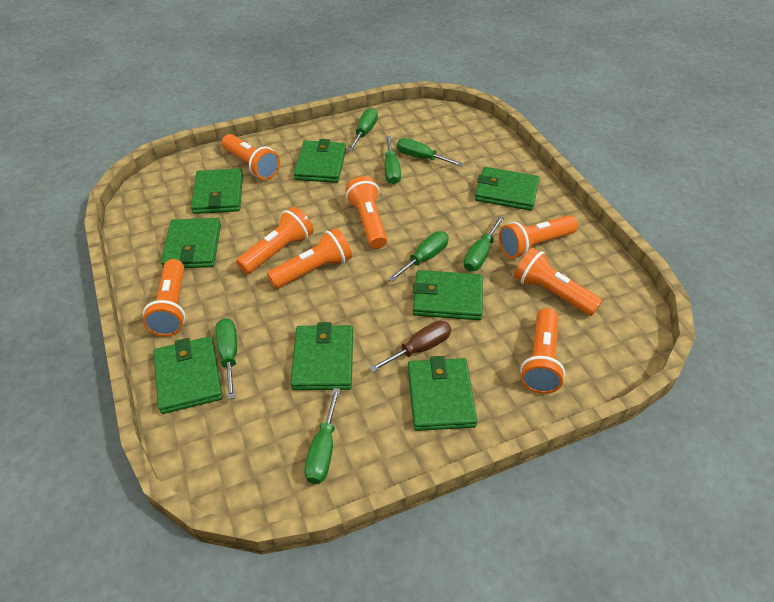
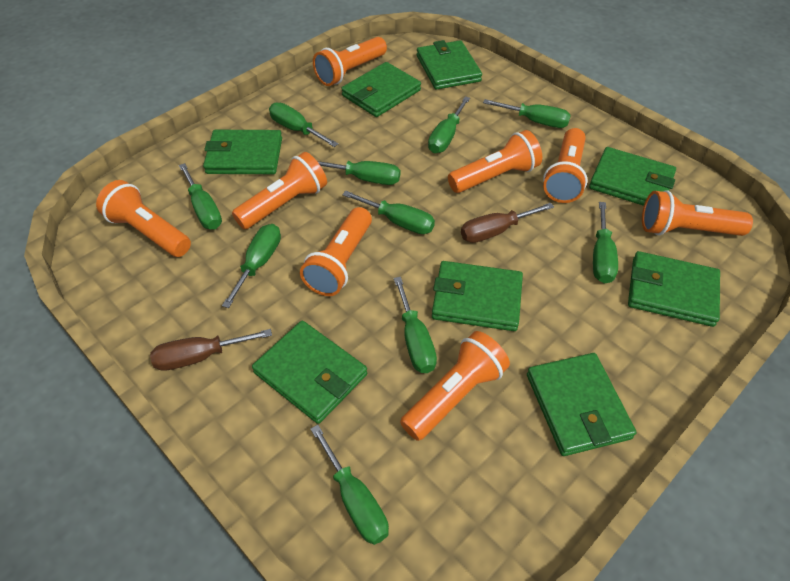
brown screwdriver: 1 -> 2
green screwdriver: 7 -> 10

